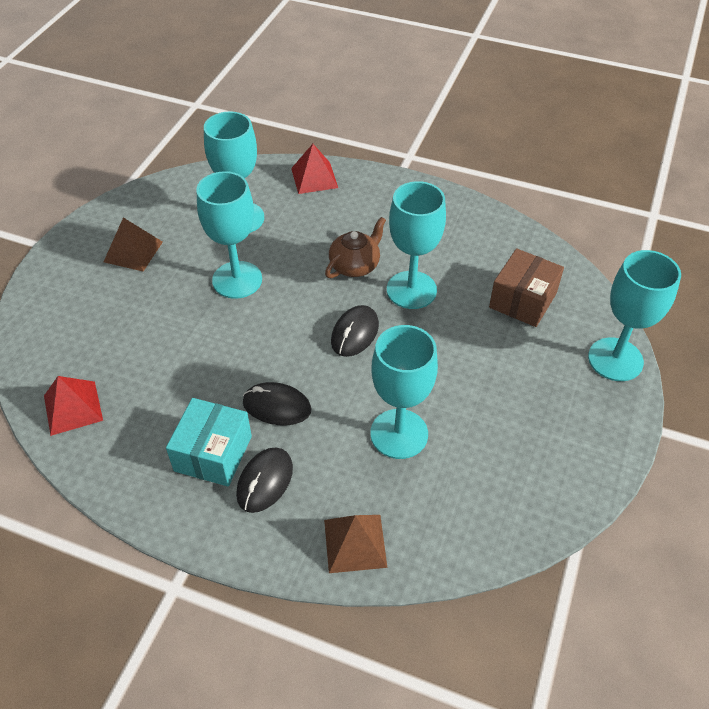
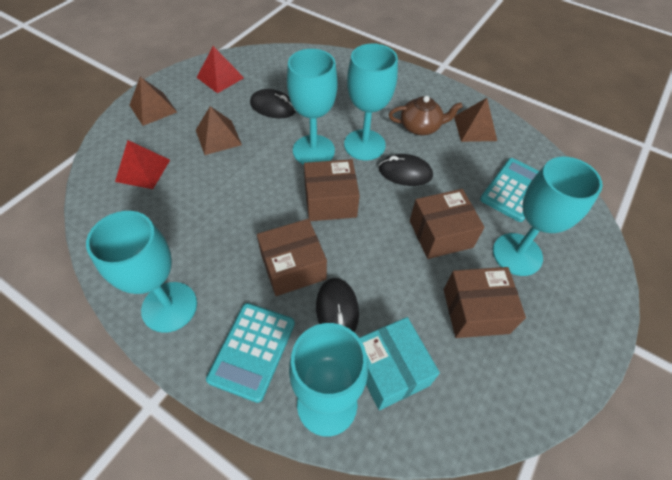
brown box: 1 -> 4
brown pyramid: 2 -> 3
turquoise calculator: 0 -> 2

